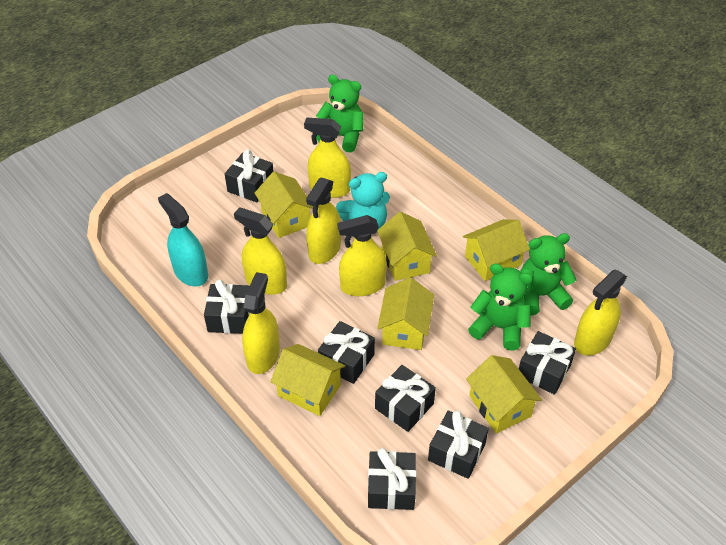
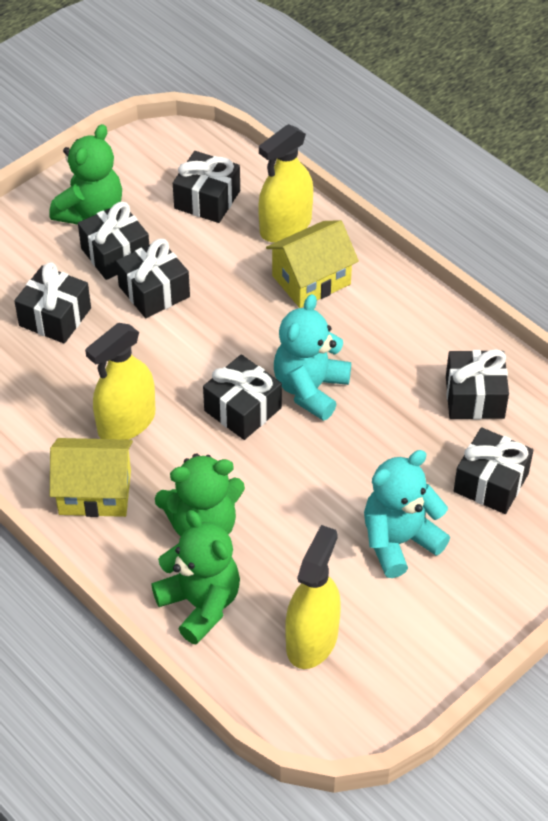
turquoise spray bottle: 1 -> 0
turquoise teddy bear: 1 -> 2
yellow house: 6 -> 2
yellow spray bottle: 6 -> 3

